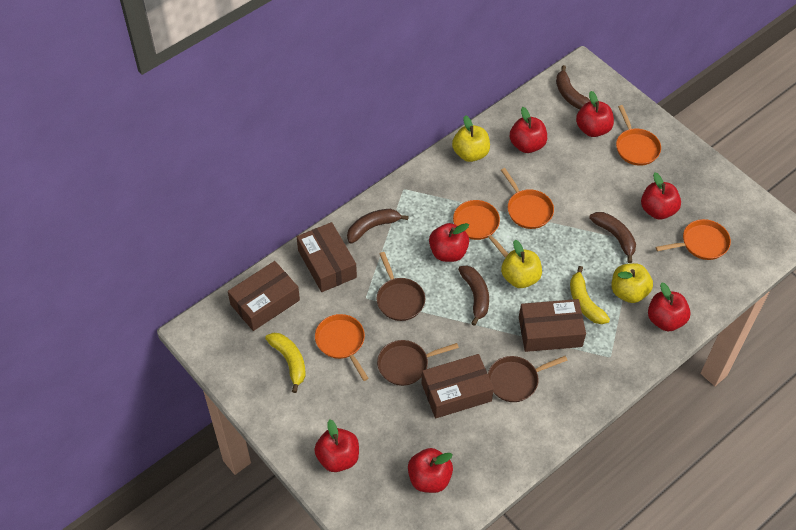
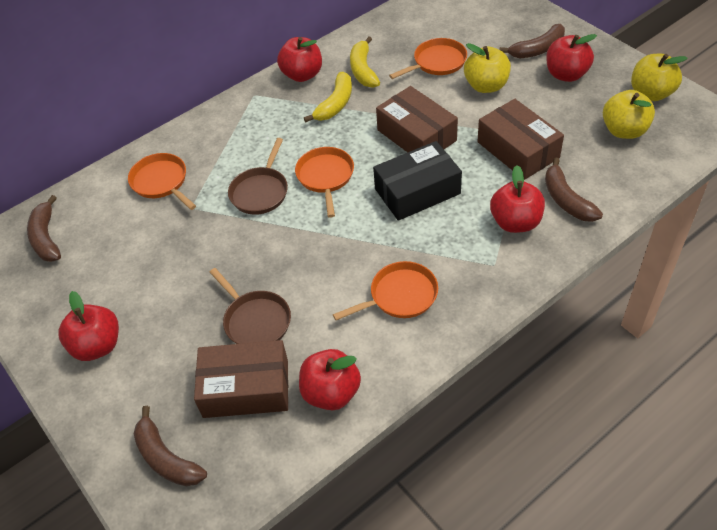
black box: 0 -> 1
brown box: 4 -> 3
brown pan: 3 -> 2
orange pan: 5 -> 4
red apple: 7 -> 5

